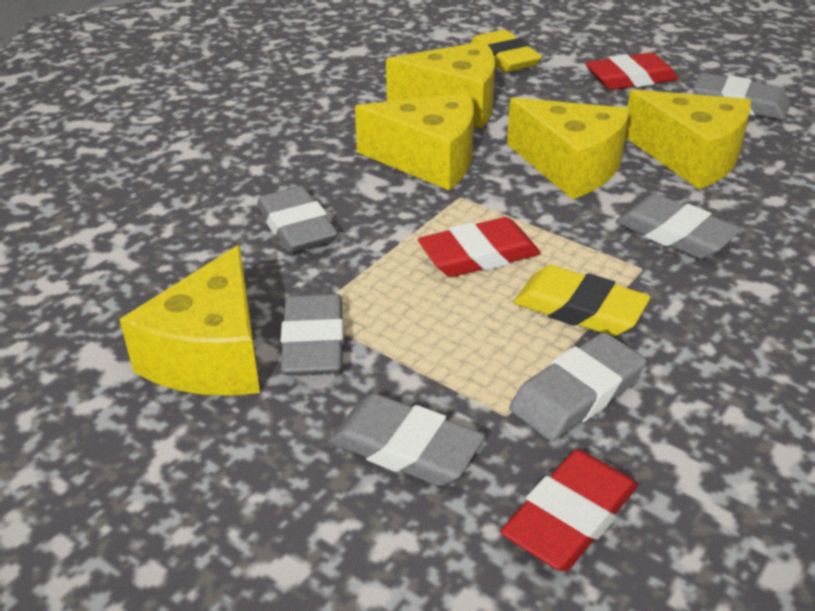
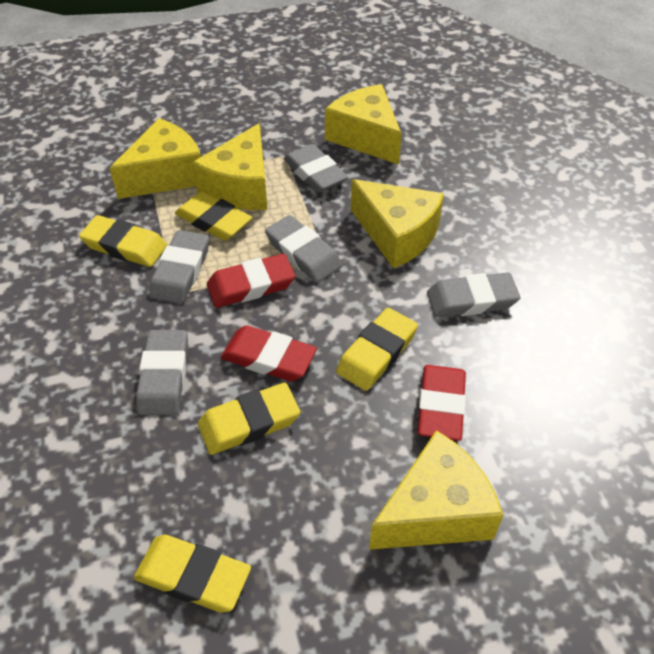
grey eraser: 6 -> 5
yellow eraser: 2 -> 5

